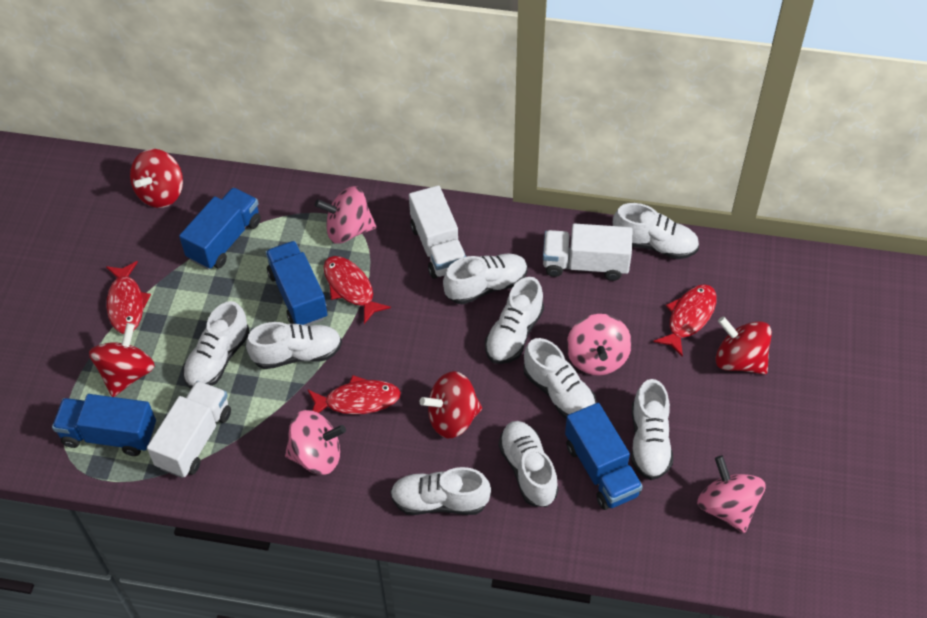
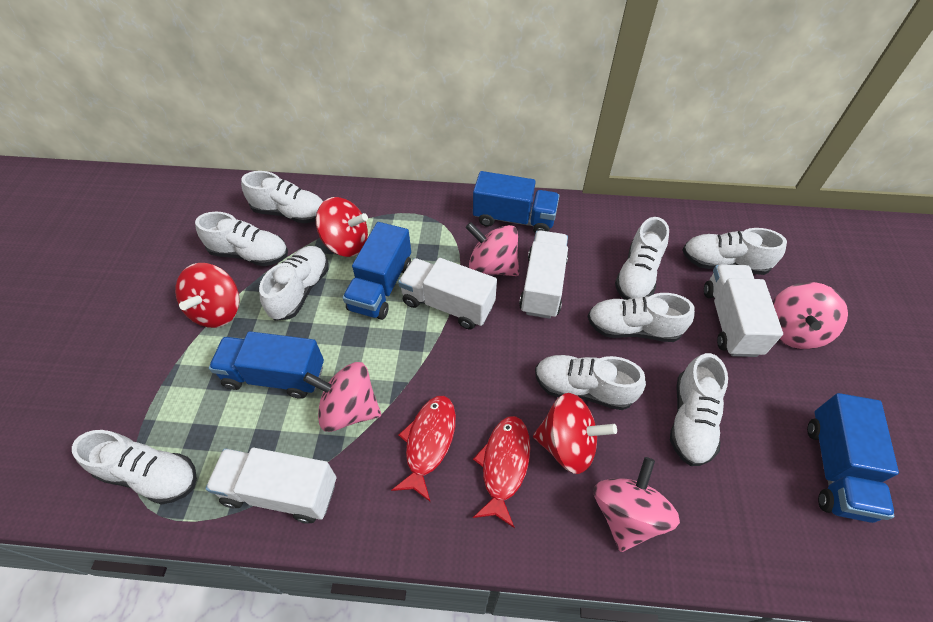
red fish: 4 -> 2
red spinning top: 4 -> 3
white truck: 3 -> 4

